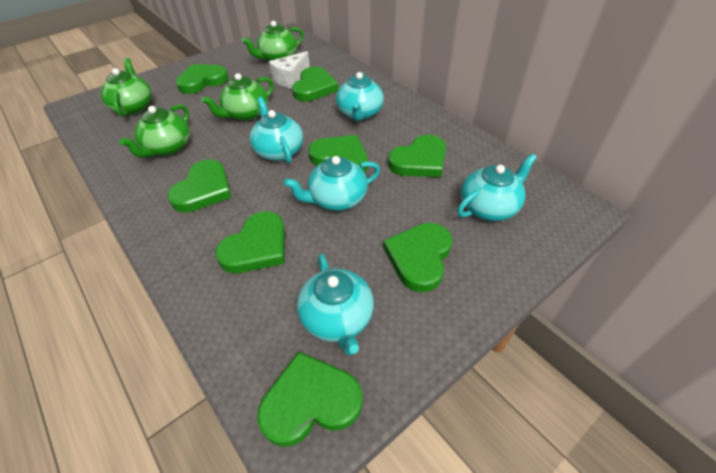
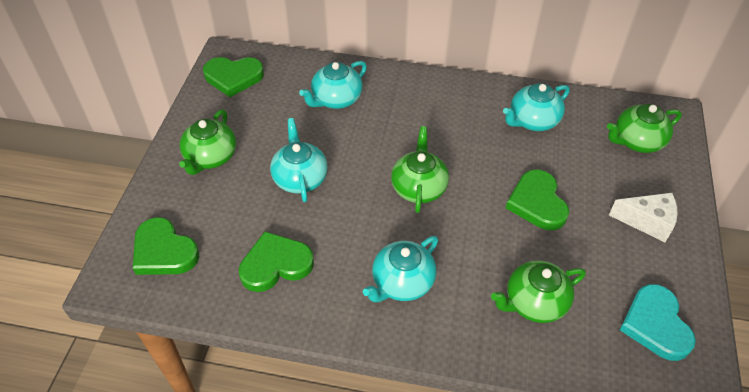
green heart: 8 -> 4
turquoise heart: 0 -> 1
turquoise teapot: 5 -> 4

